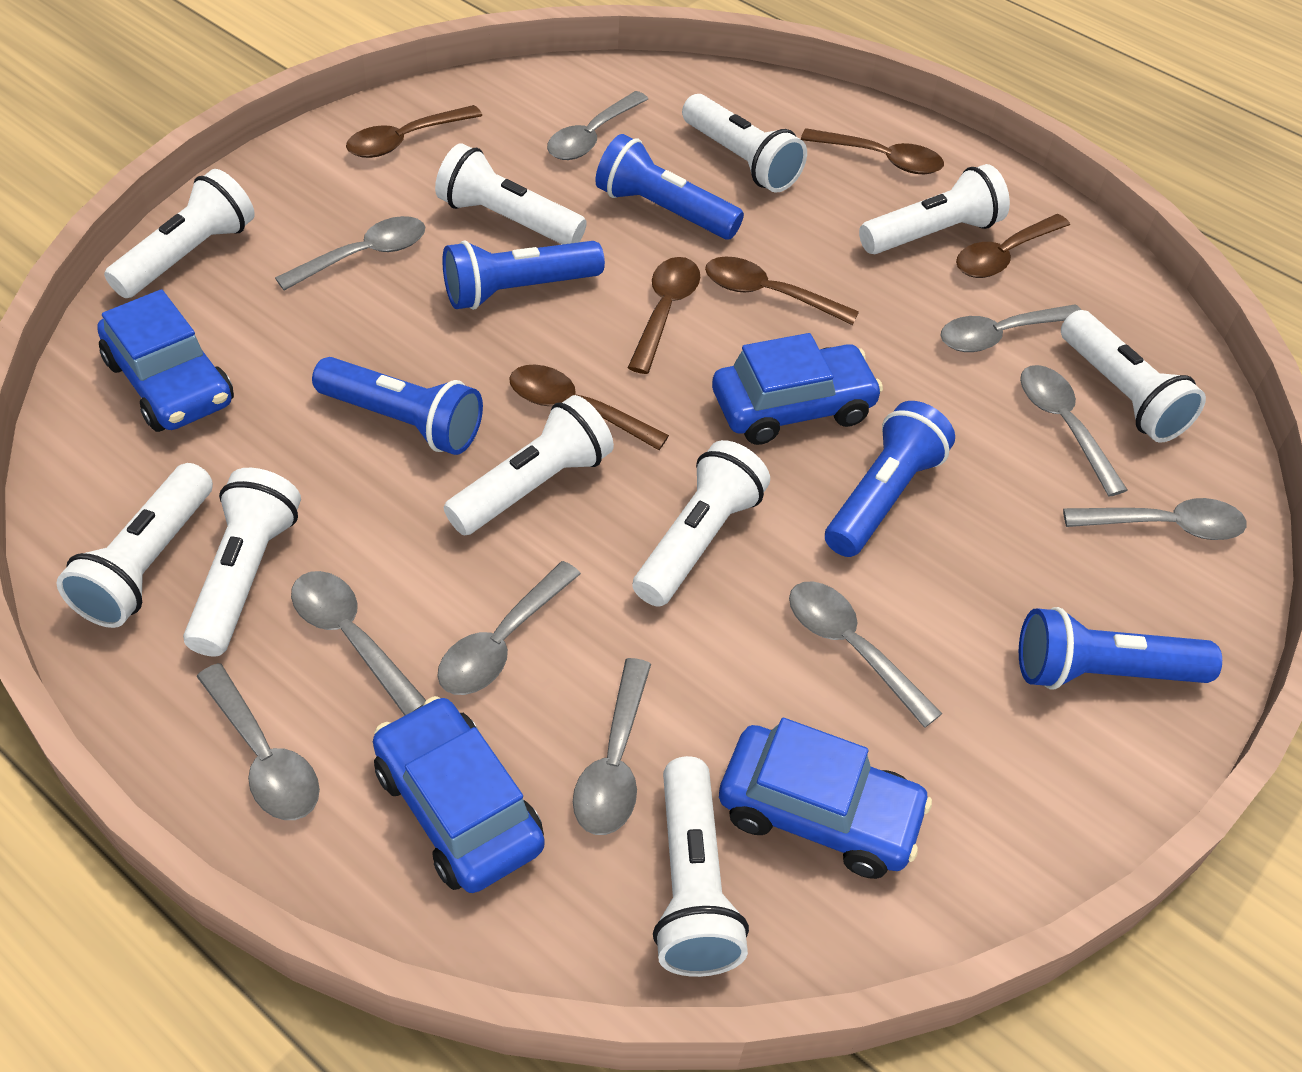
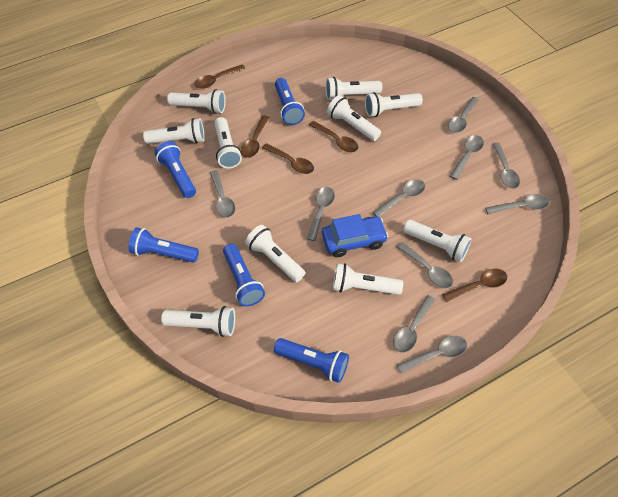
blue car: 4 -> 1
brown spoon: 6 -> 5

